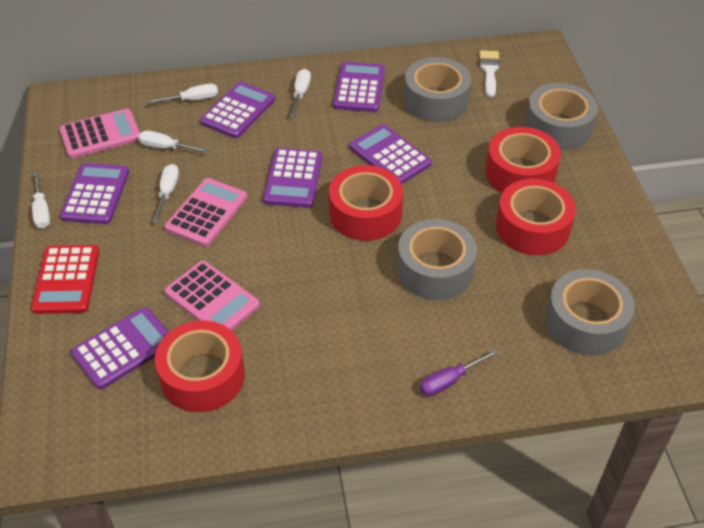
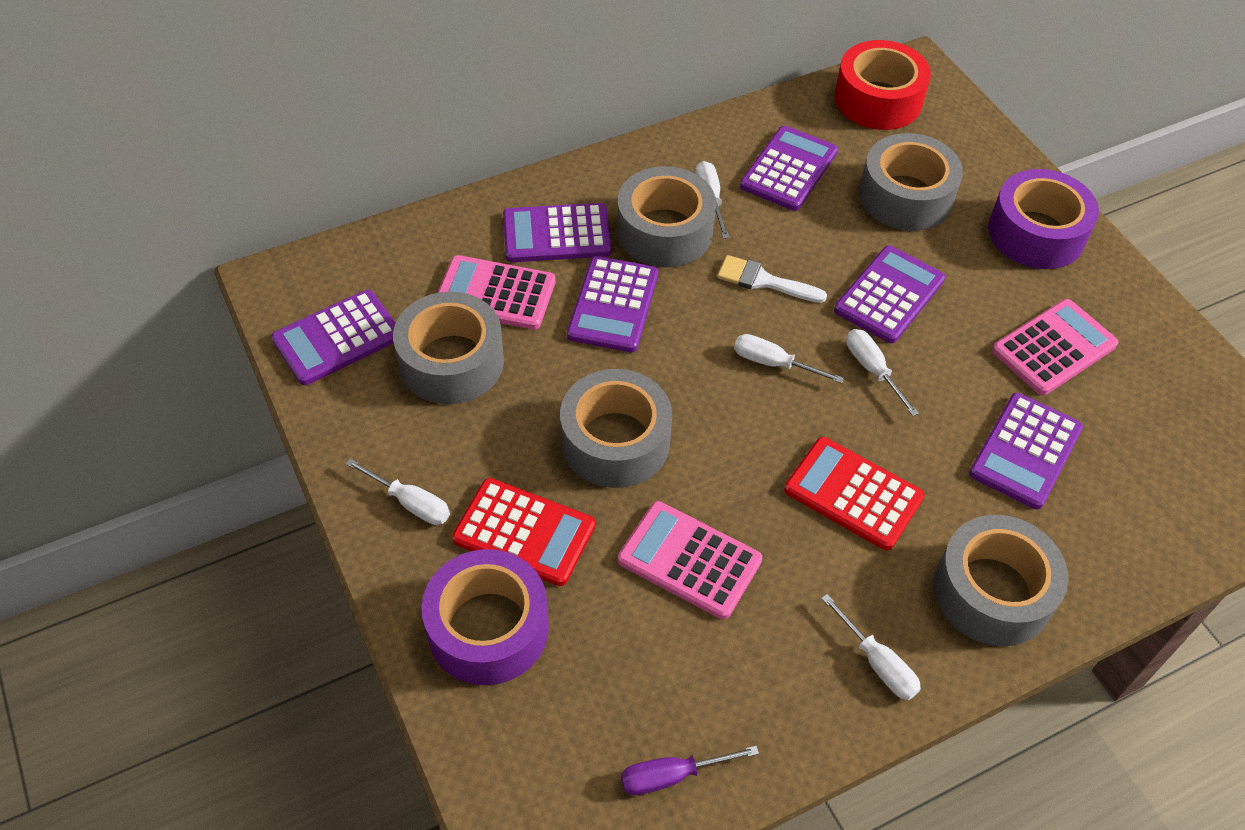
grey tape: 4 -> 5
purple tape: 0 -> 2
red calculator: 1 -> 2
red tape: 4 -> 1

